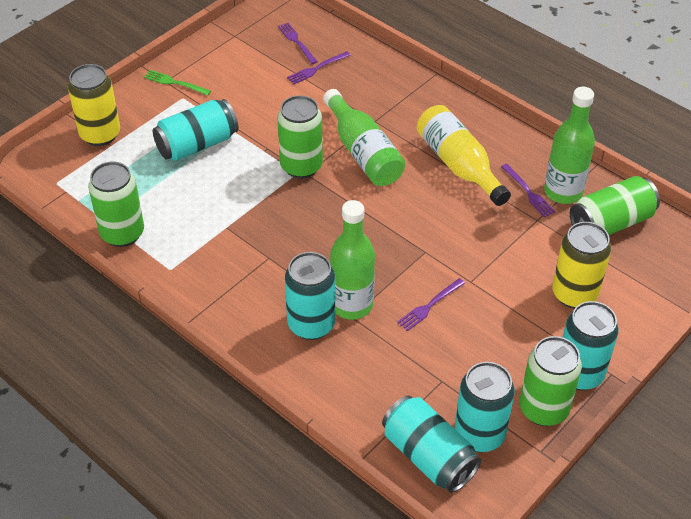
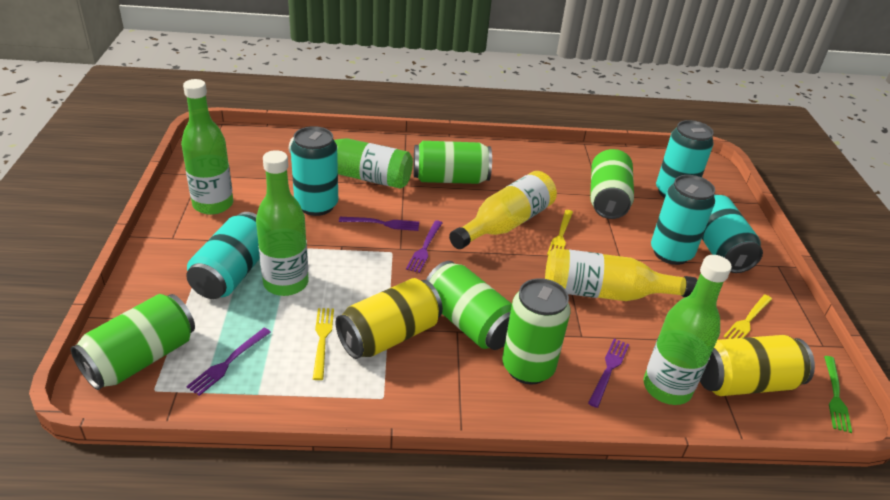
green bottle: 3 -> 4
green can: 4 -> 5
yellow bottle: 1 -> 2
yellow fork: 0 -> 3

